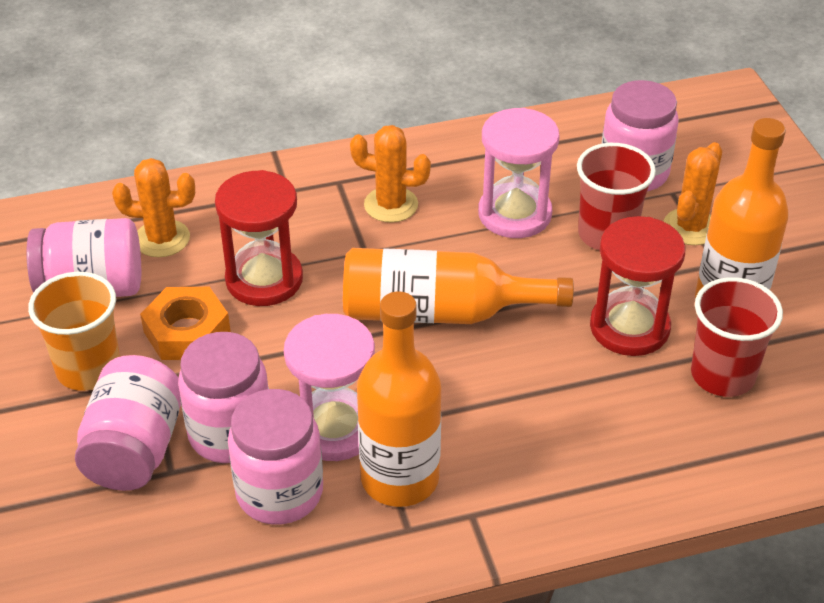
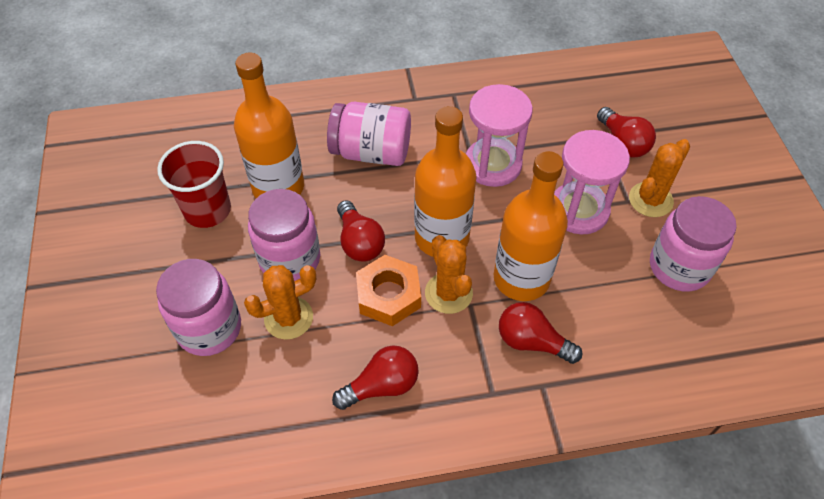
orange cup: 1 -> 0
pink jar: 5 -> 4
red cup: 2 -> 1
red hourglass: 2 -> 0
red light bulb: 0 -> 4

